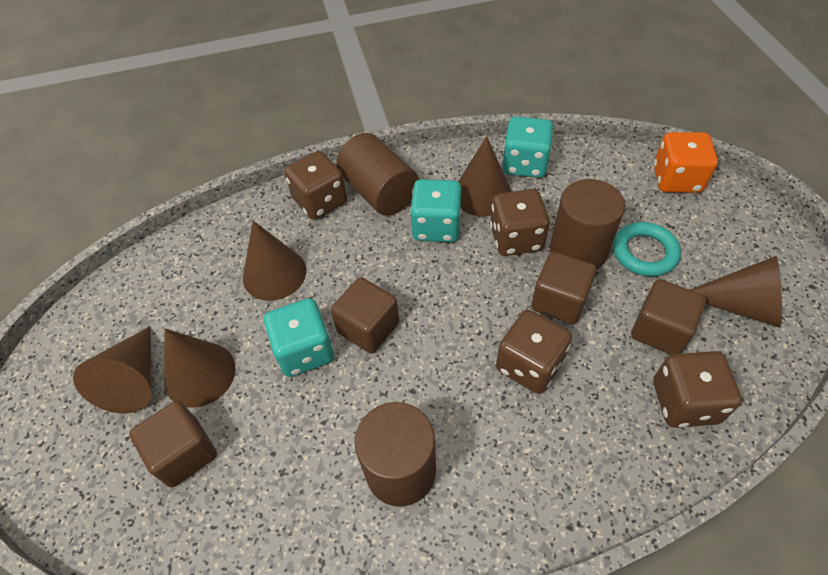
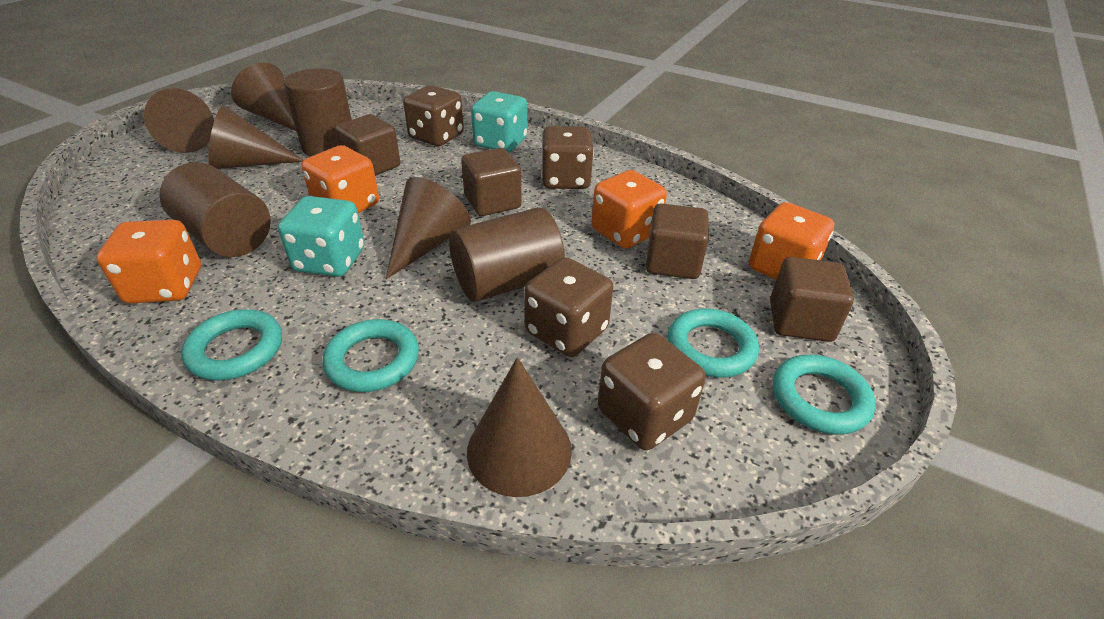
orange dice: 1 -> 4
turquoise dice: 3 -> 2
turquoise ring: 1 -> 4

